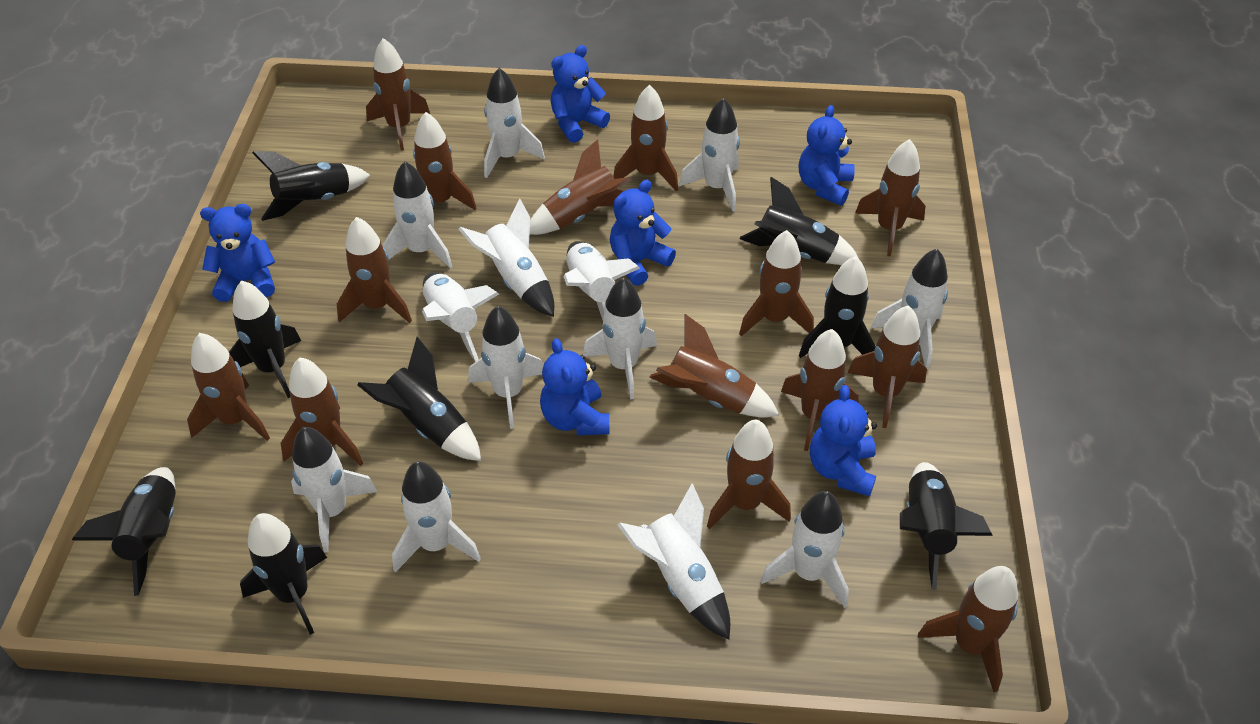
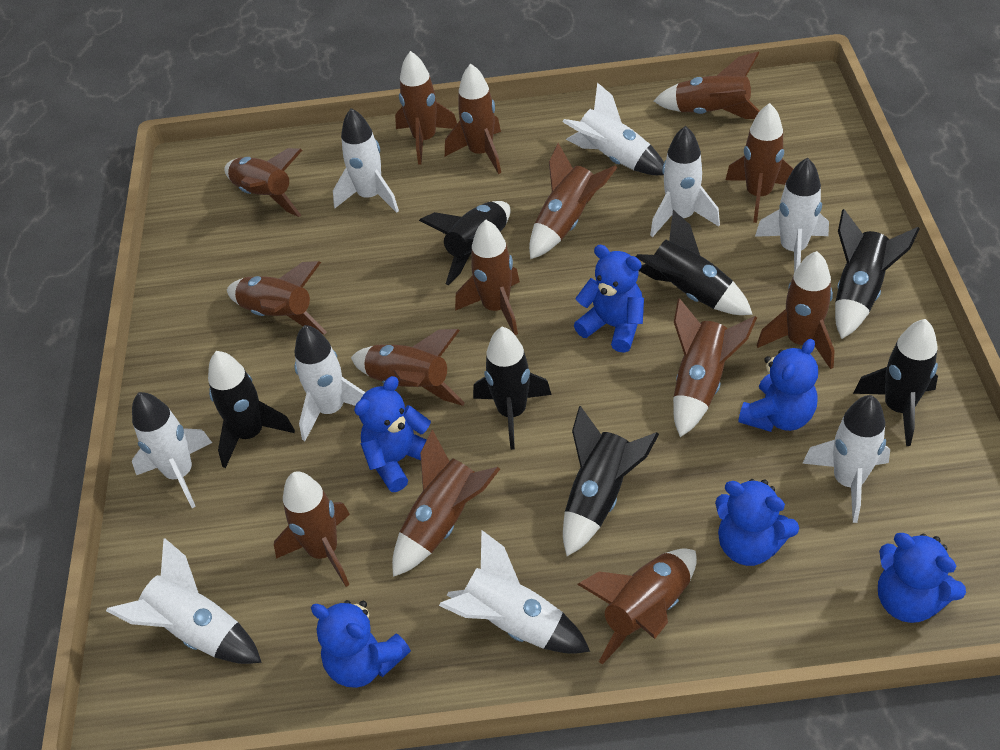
black rocket: 8 -> 7
white rocket: 13 -> 9

